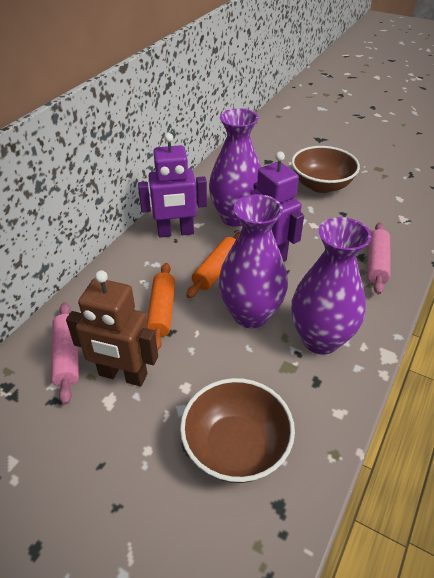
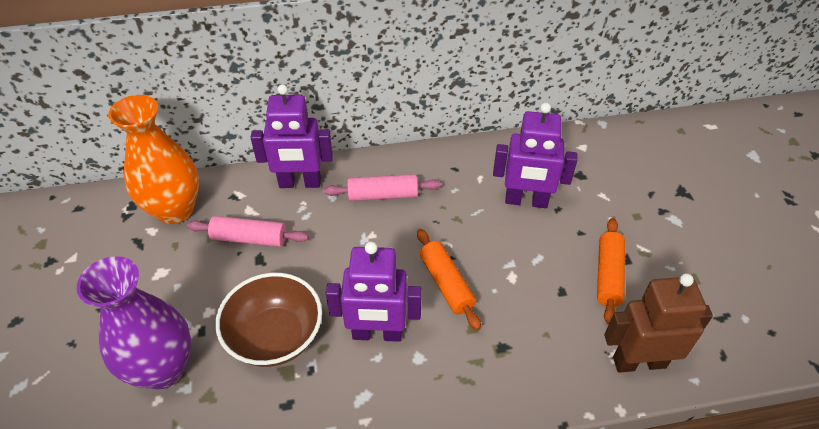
brown bowl: 2 -> 1
orange vase: 0 -> 1
purple robot: 2 -> 3
purple vase: 3 -> 1

